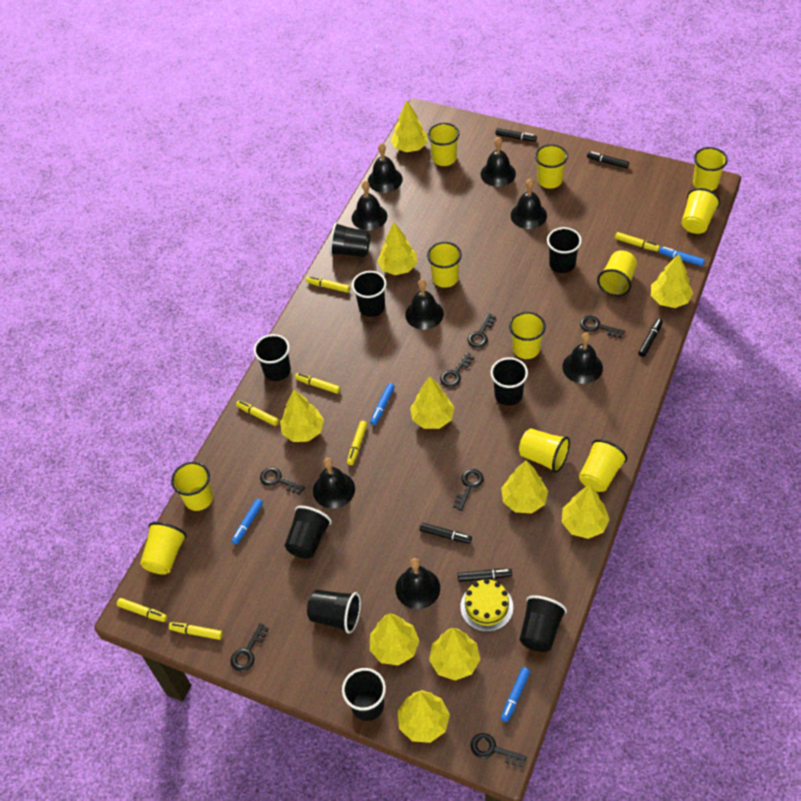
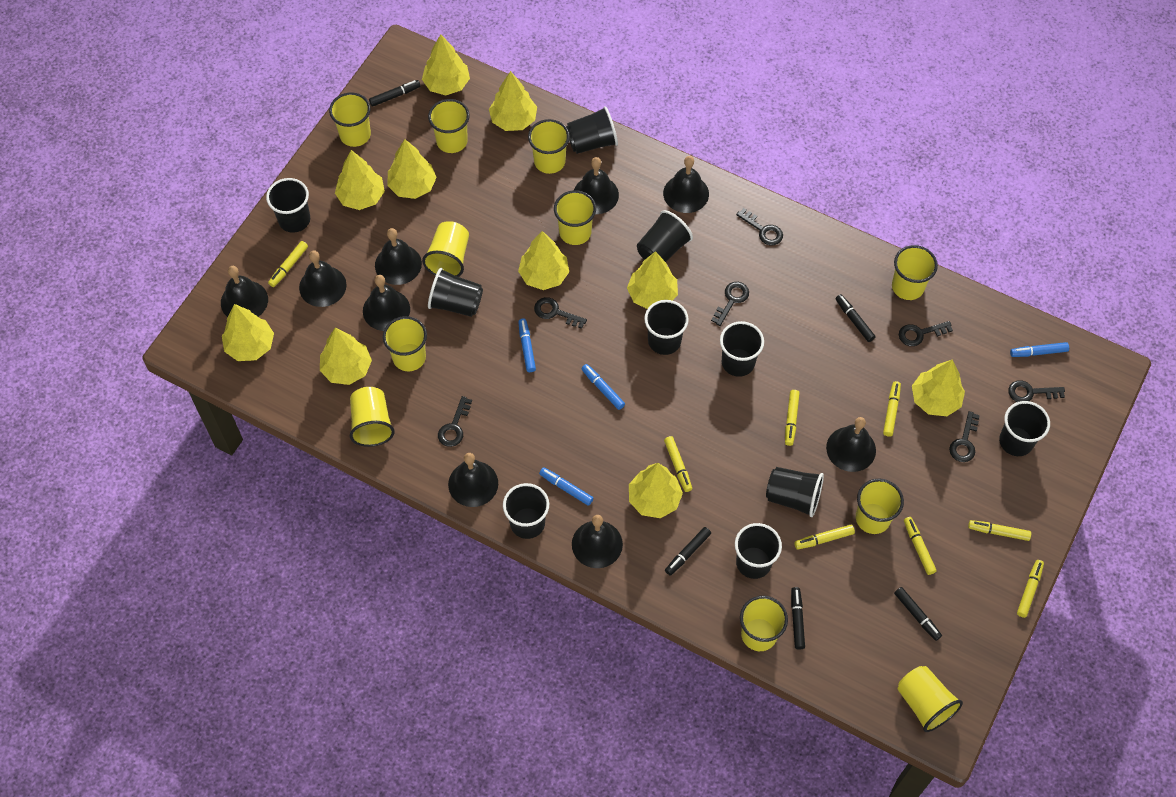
black bell: 8 -> 9
black cup: 9 -> 10
yellow cake: 1 -> 0
yellow marker: 7 -> 8

